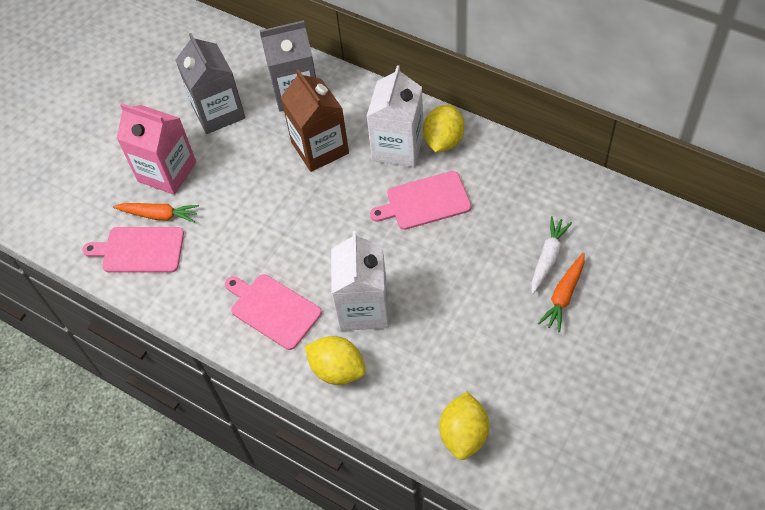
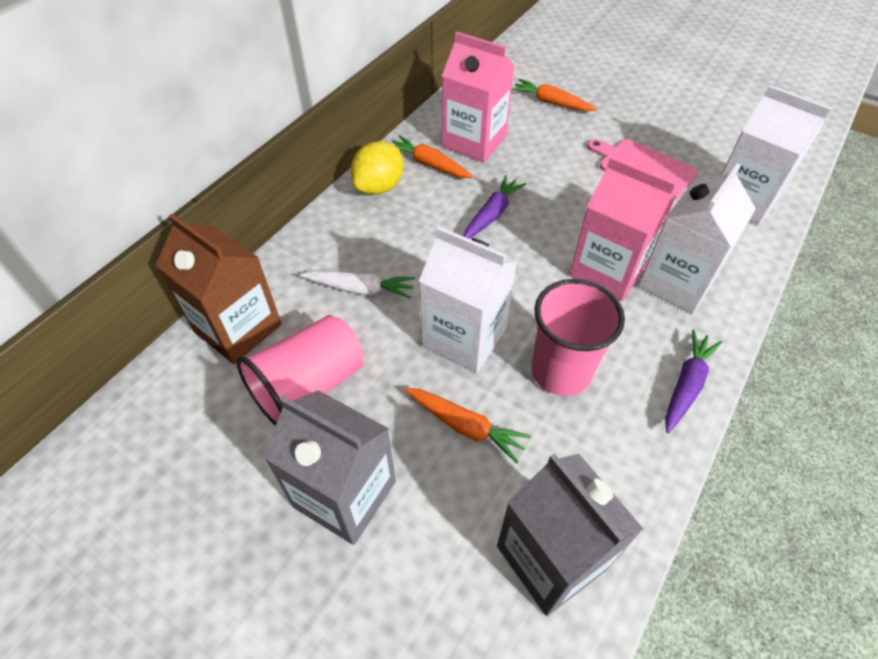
orange carrot: 2 -> 3
pink carton: 1 -> 2
pink cup: 0 -> 2
pink cutting board: 3 -> 1
purple carrot: 0 -> 2
white carton: 2 -> 3
yellow lemon: 3 -> 1

